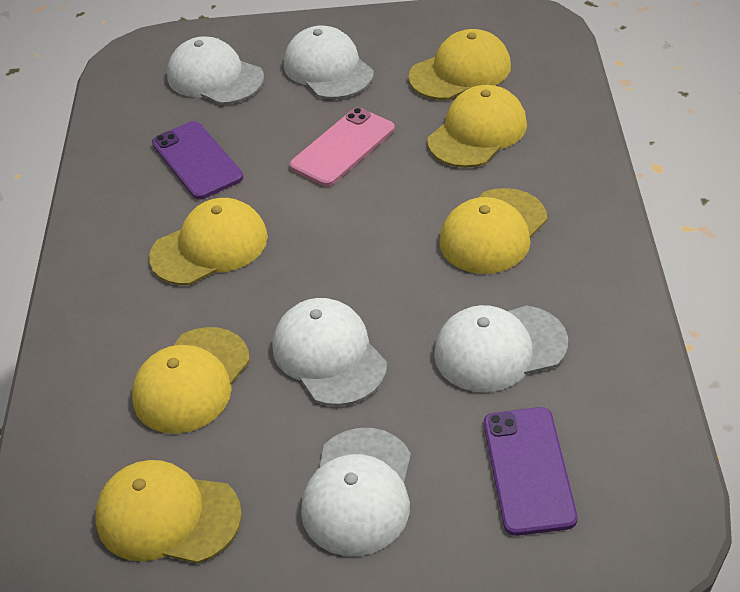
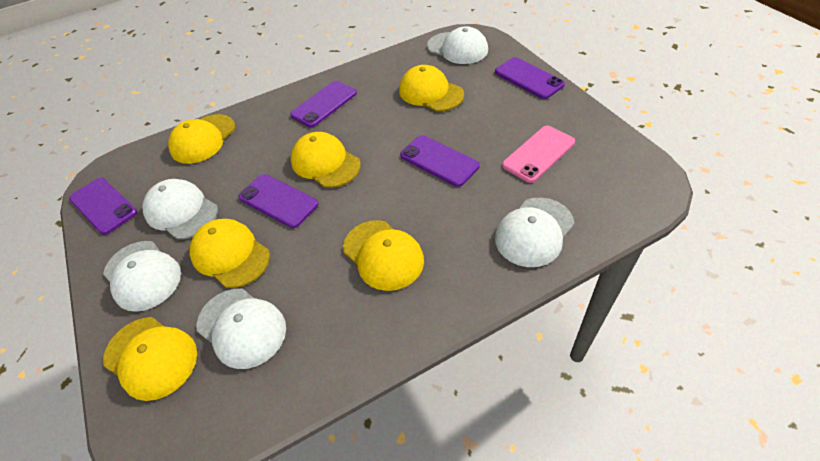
purple phone: 2 -> 5

